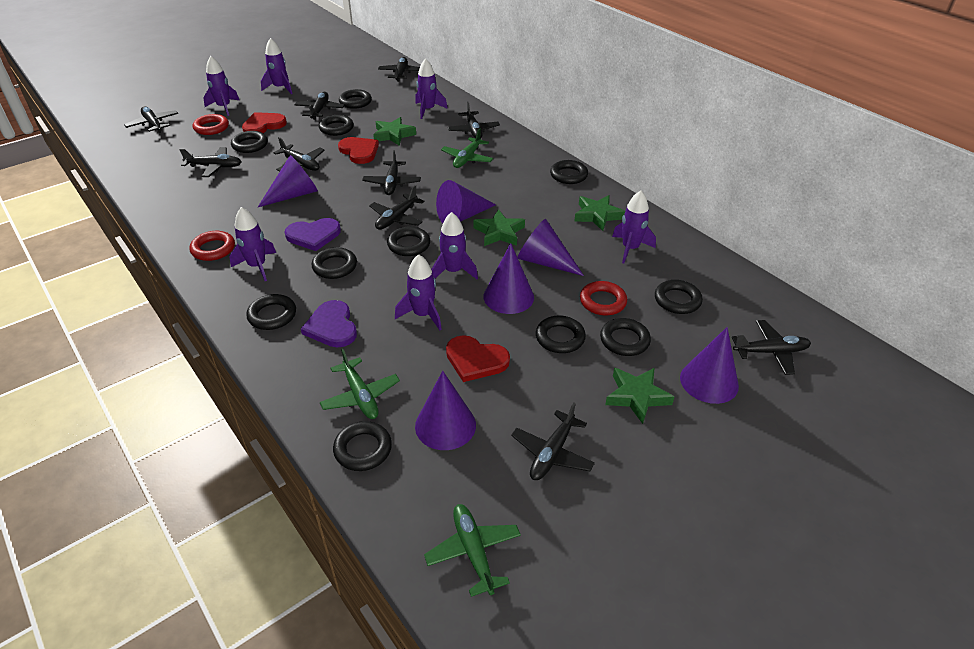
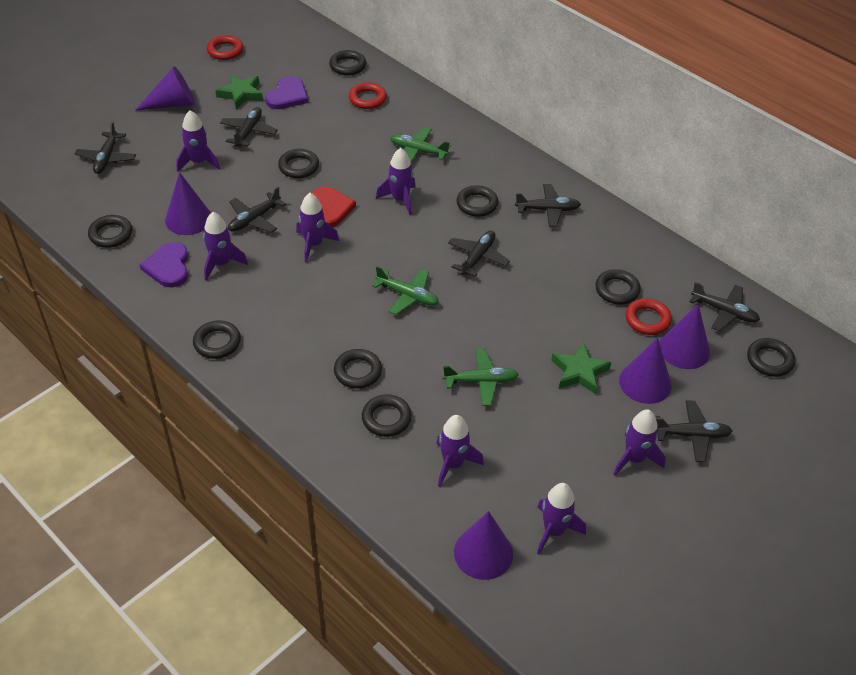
black plane: 10 -> 7
black ring: 11 -> 9
green star: 4 -> 2
purple cone: 6 -> 5
red heart: 3 -> 1

